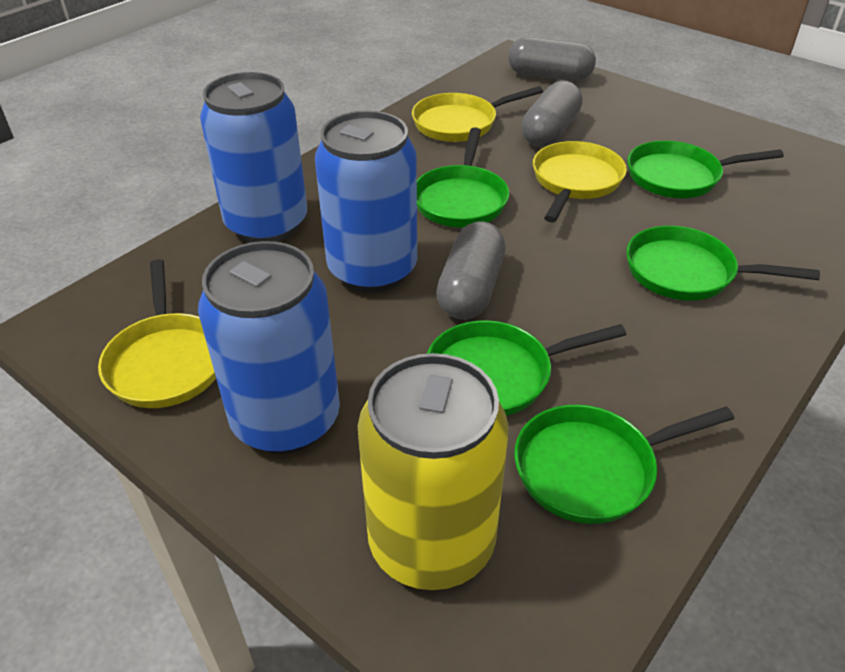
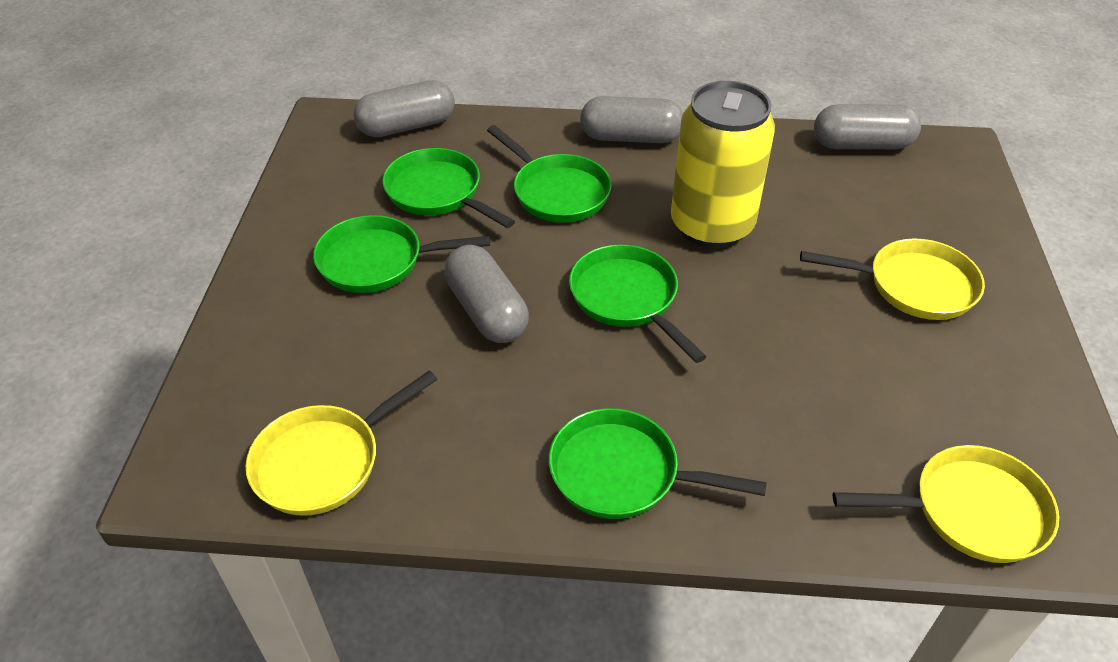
blue can: 3 -> 0
grey capsule: 3 -> 4

